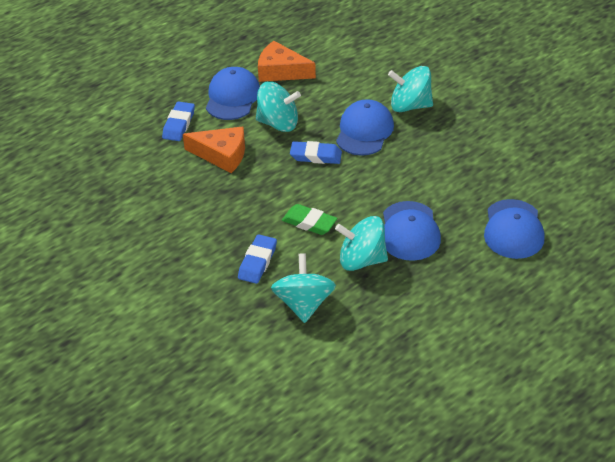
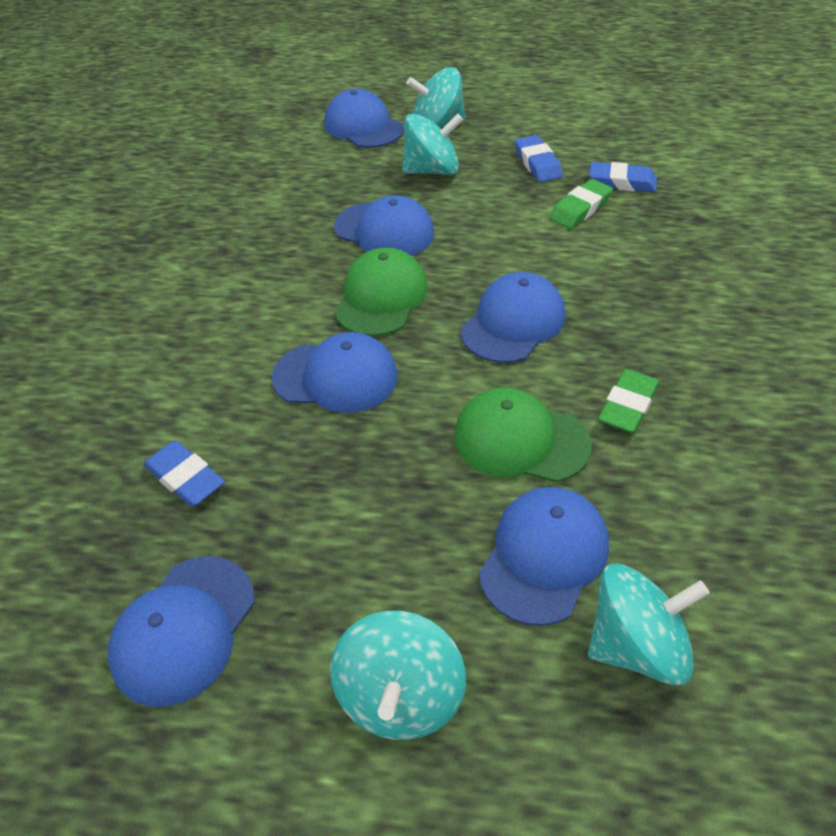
blue cap: 4 -> 6
green cap: 0 -> 2
green eraser: 1 -> 2
orange cheese: 2 -> 0

